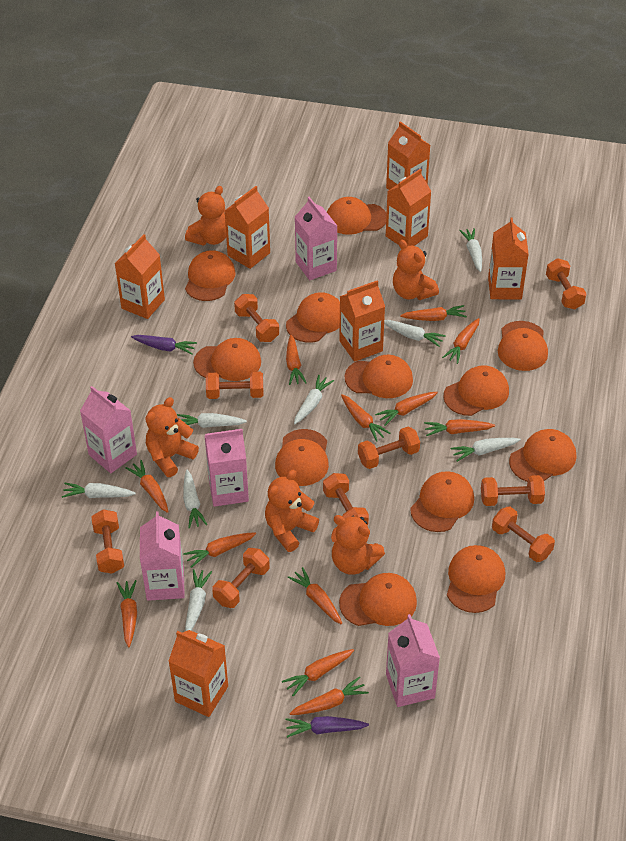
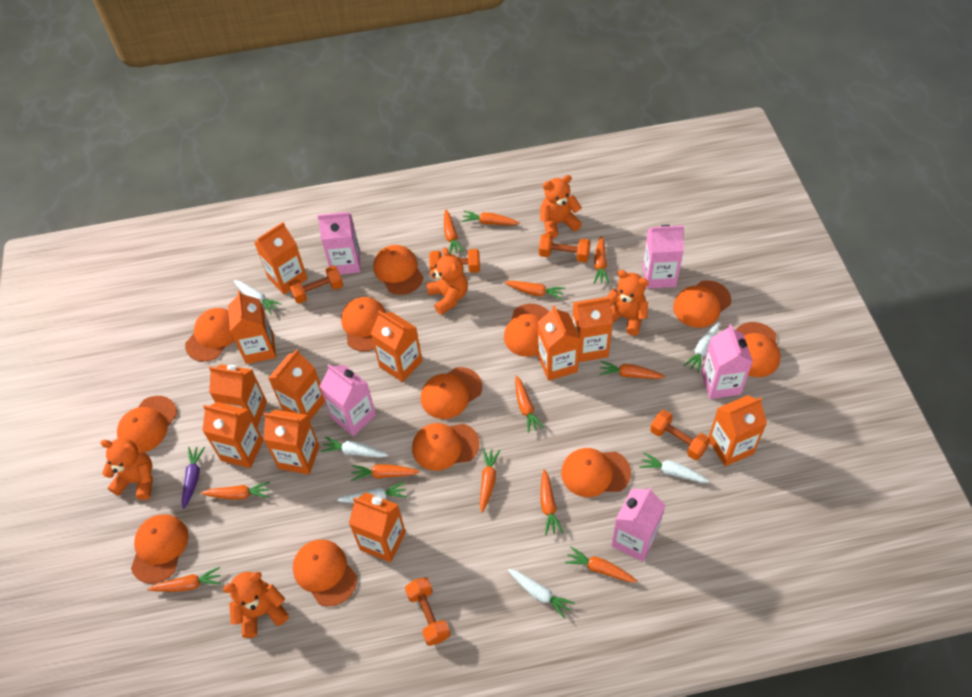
orange carton: 7 -> 11
orange dumbbell: 9 -> 5
purple carrot: 2 -> 1
white carrot: 8 -> 6

